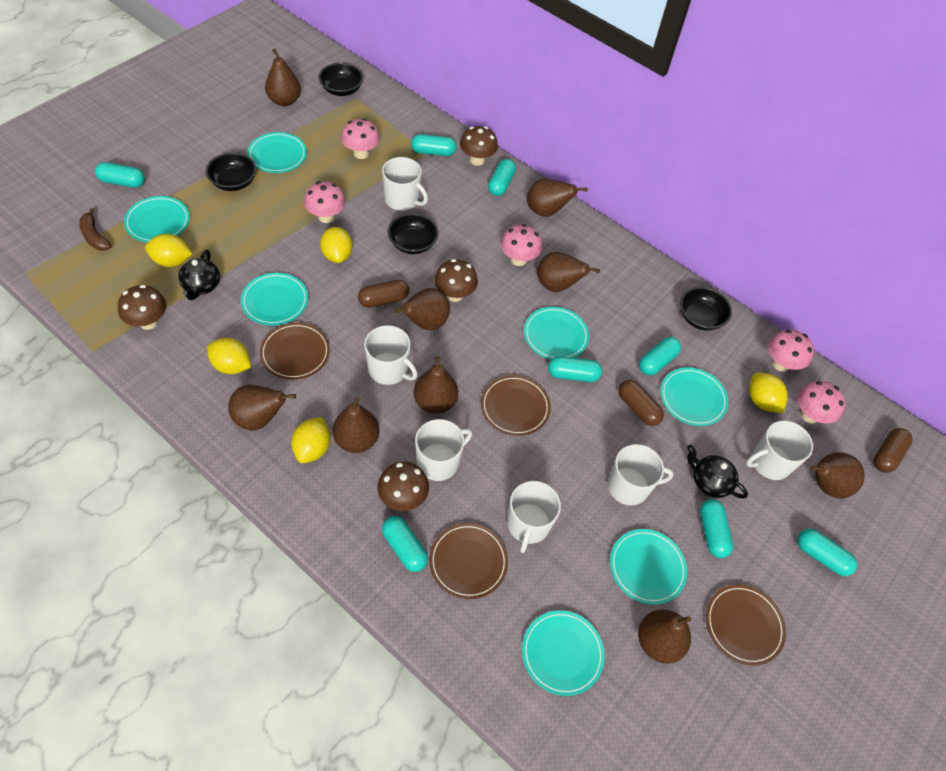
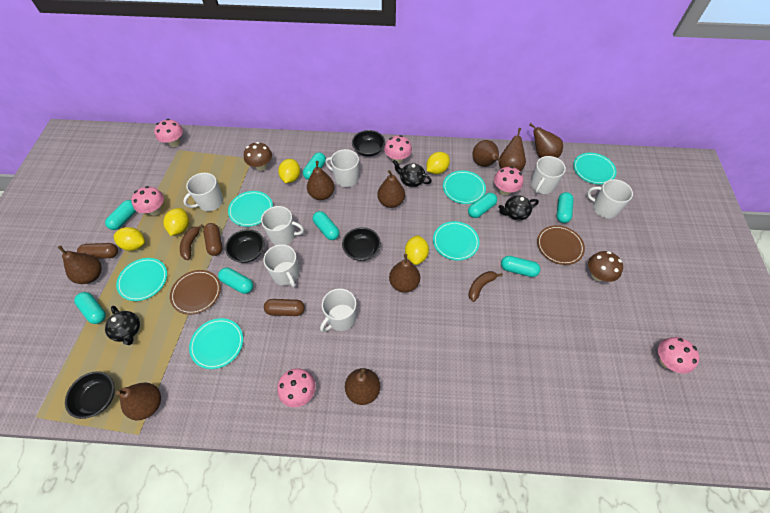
black teapot: 2 -> 3
brown banana: 1 -> 2
brown mushroom: 4 -> 2
brown plate: 4 -> 2
pink mushroom: 5 -> 6
turquoise plate: 7 -> 6
white mug: 6 -> 7

